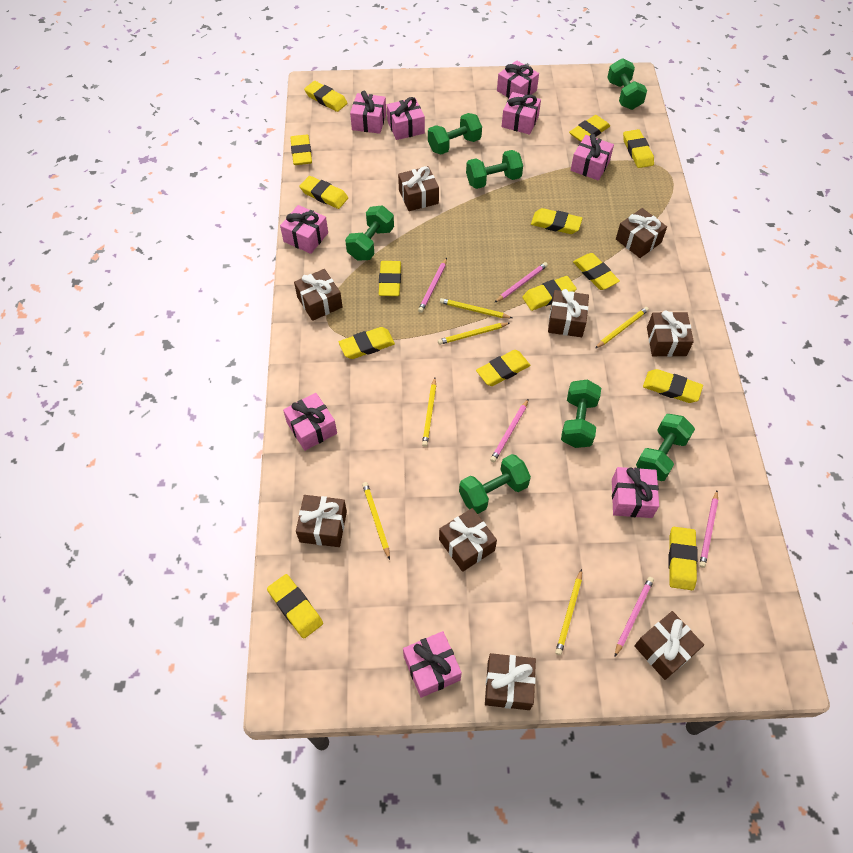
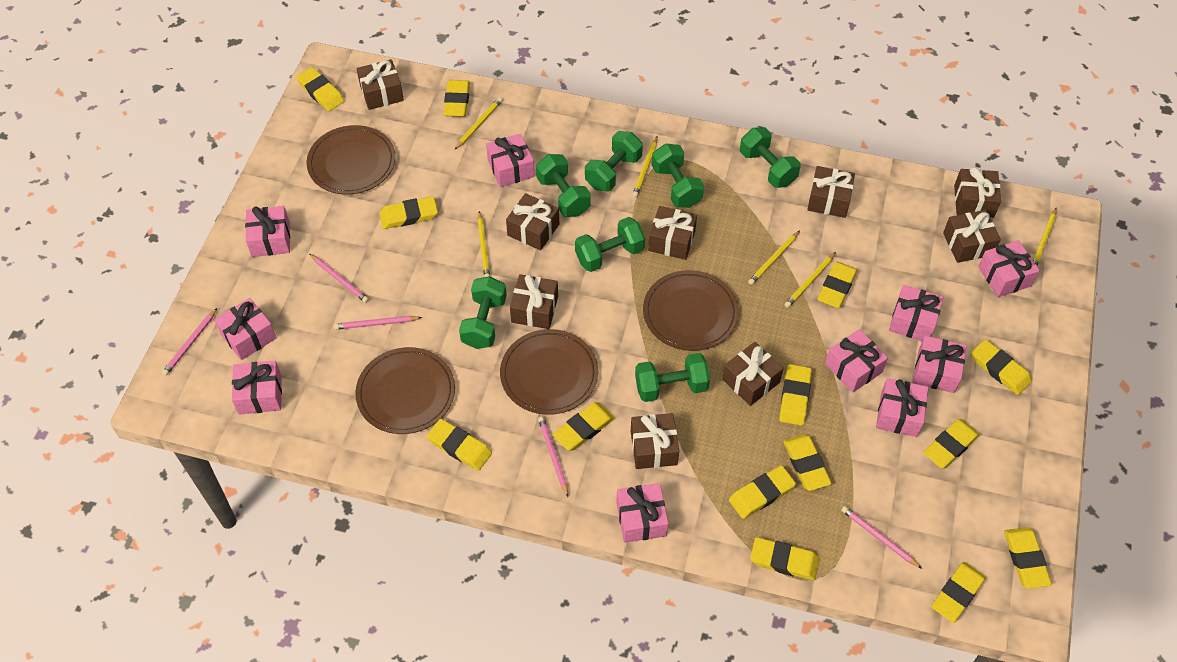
brown plate: 0 -> 4
pink gift: 9 -> 10

